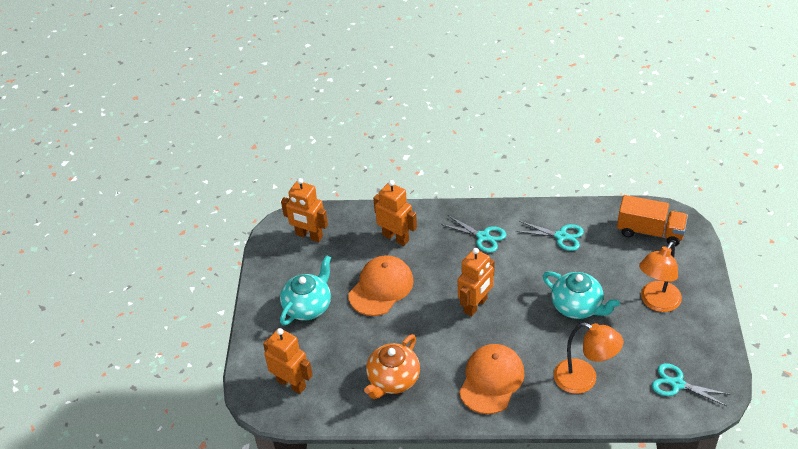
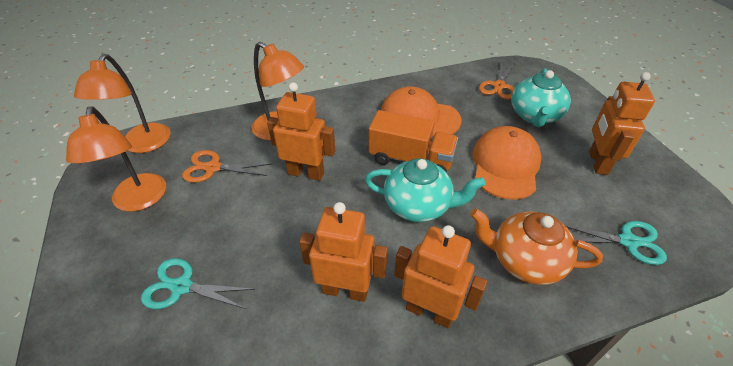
orange lamp: 2 -> 3
orange scissors: 0 -> 2
turquoise scissors: 3 -> 2

